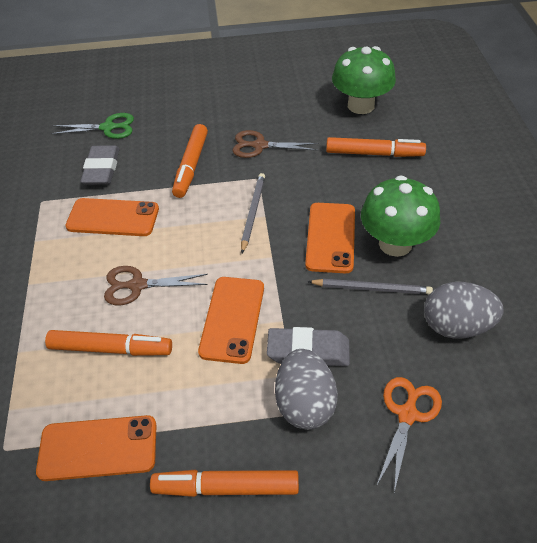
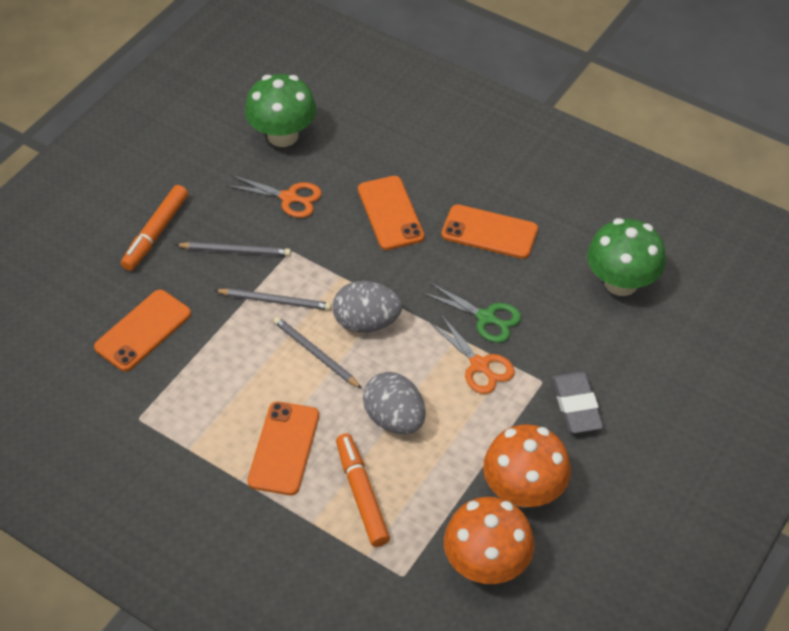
brown scissors: 2 -> 0
grey eraser: 2 -> 1
grey pencil: 2 -> 3
orange marker: 4 -> 2
orange mushroom: 0 -> 2
orange scissors: 1 -> 2

